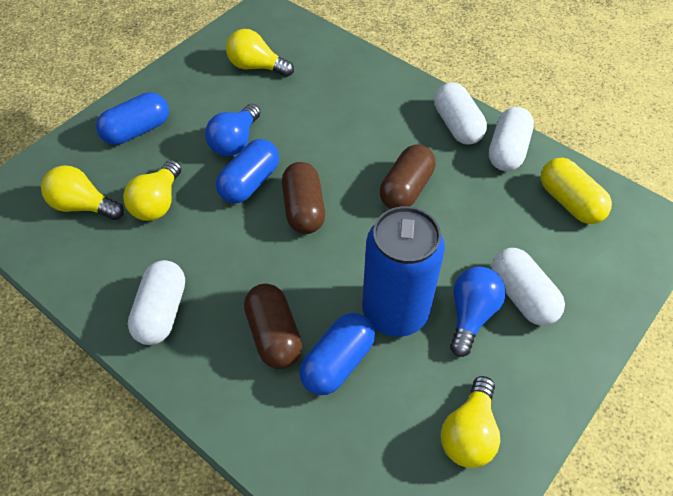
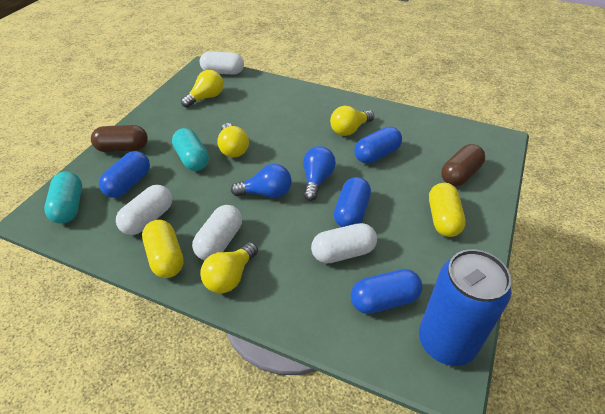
blue capsule: 3 -> 4
brown capsule: 3 -> 2
turquoise capsule: 0 -> 2
yellow capsule: 1 -> 2

